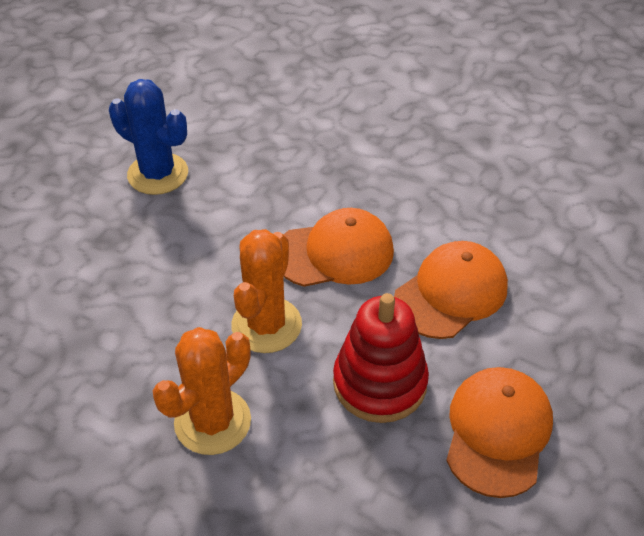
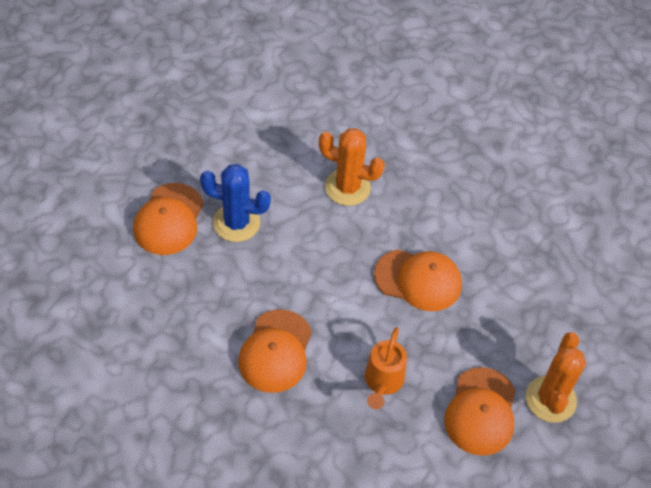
orange cap: 3 -> 4
orange watering can: 0 -> 1
red stacking toy: 1 -> 0

